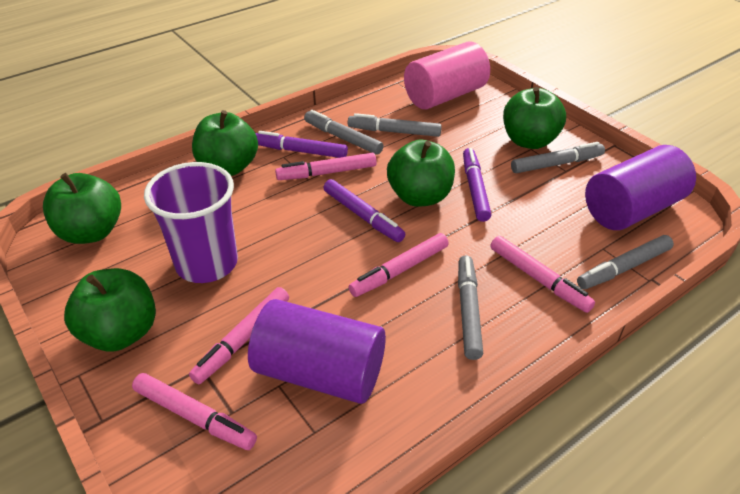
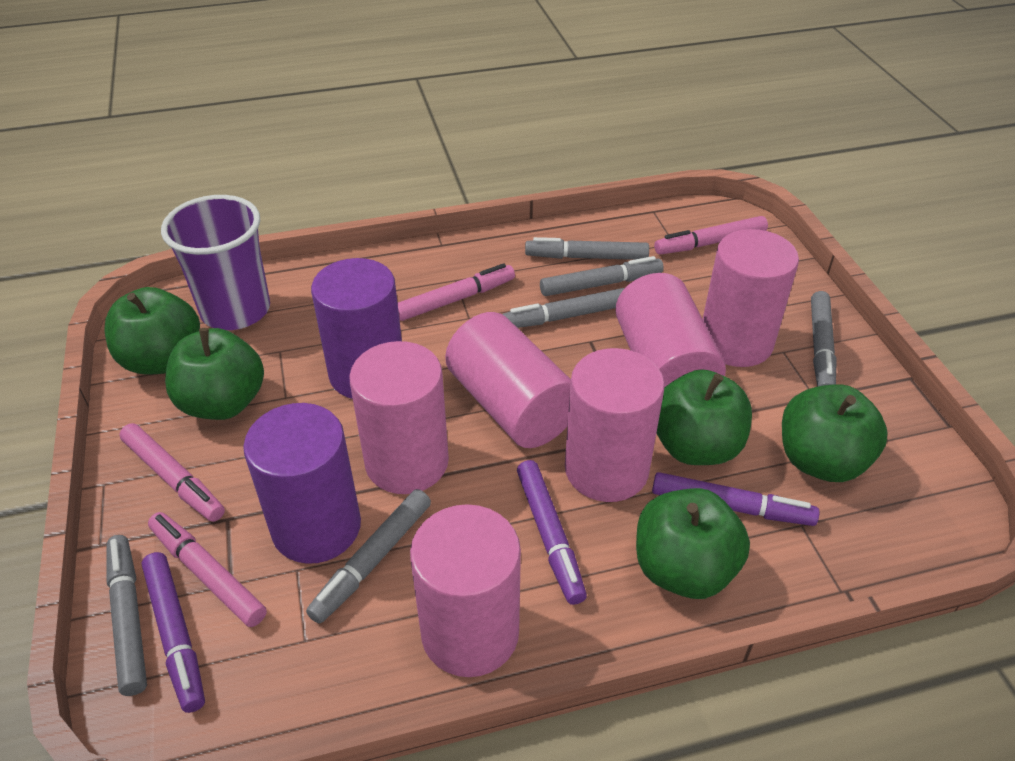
grey marker: 5 -> 6
pink cylinder: 1 -> 6
pink marker: 5 -> 4

